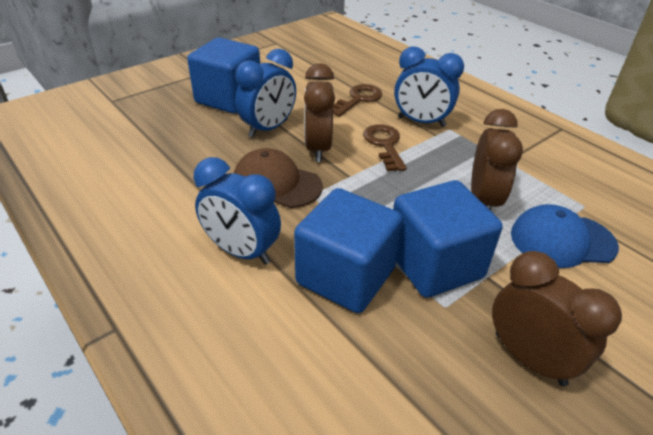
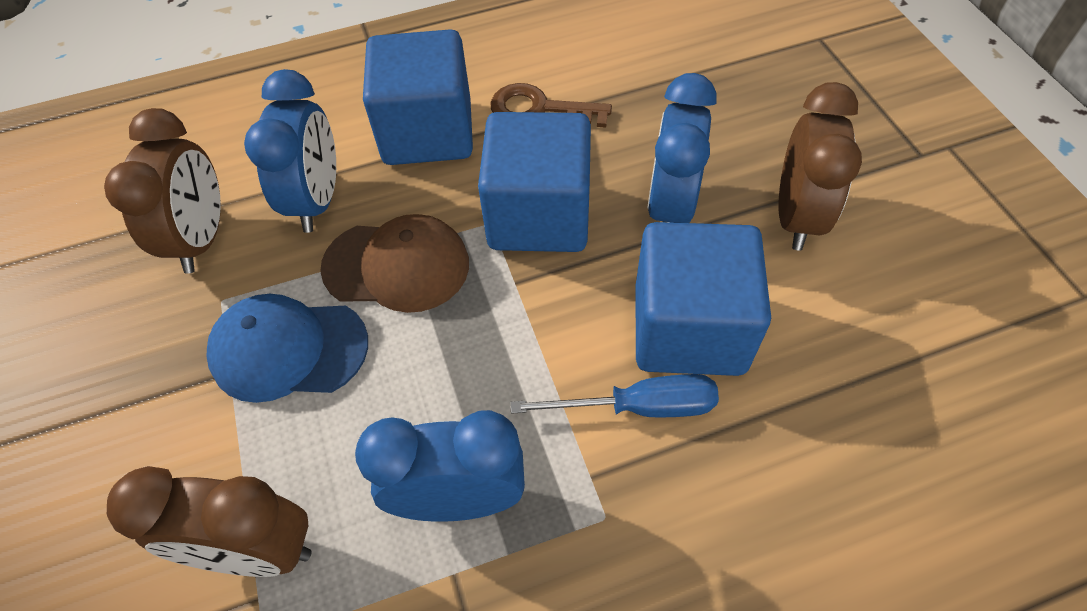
blue screwdriver: 0 -> 1
brown key: 2 -> 1

